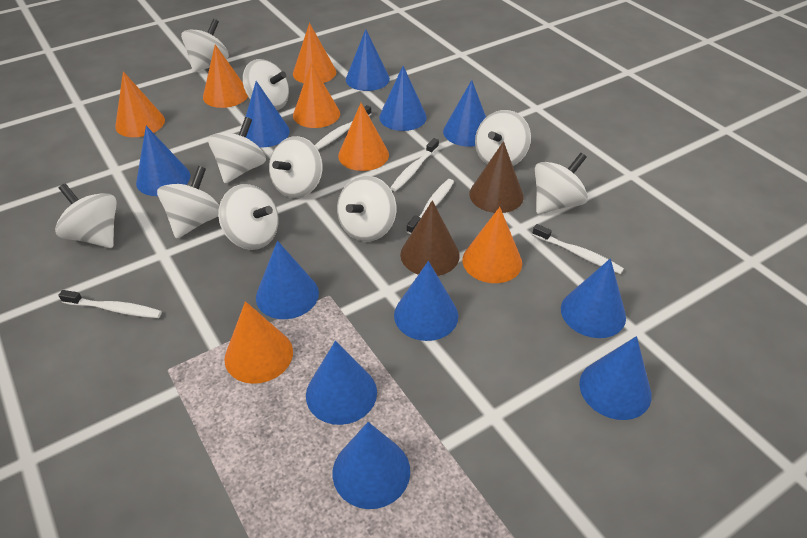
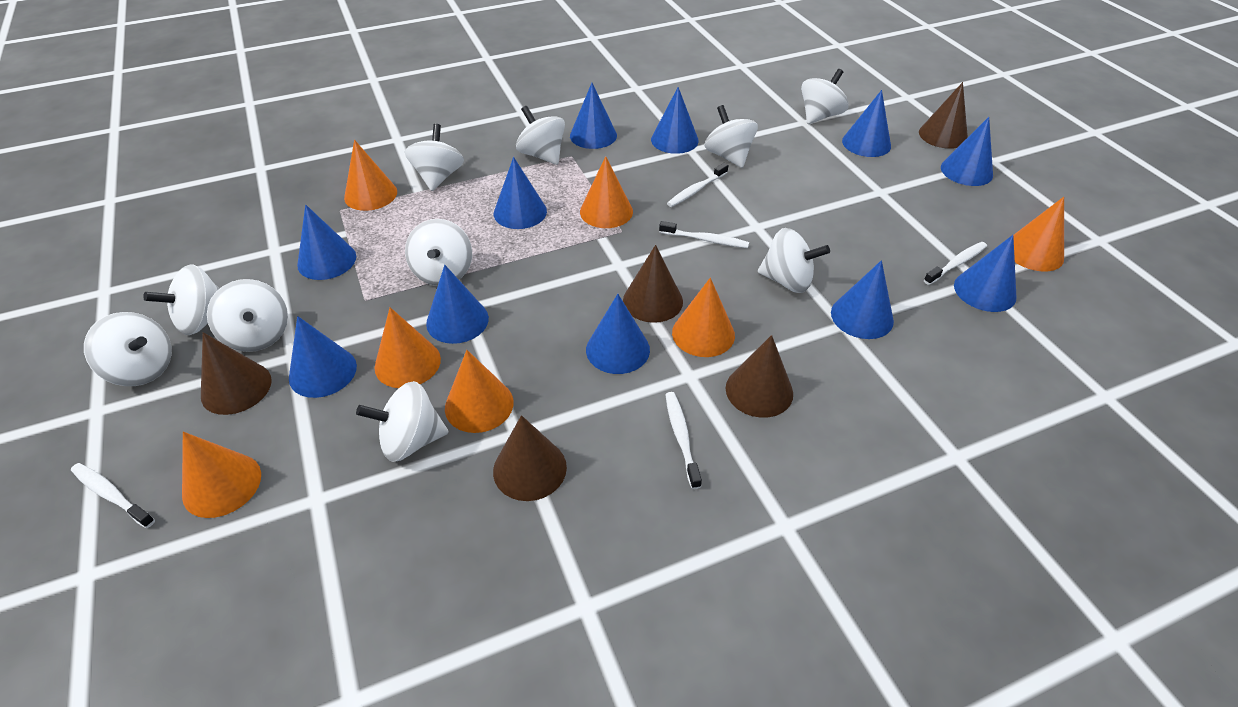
brown cone: 2 -> 5

